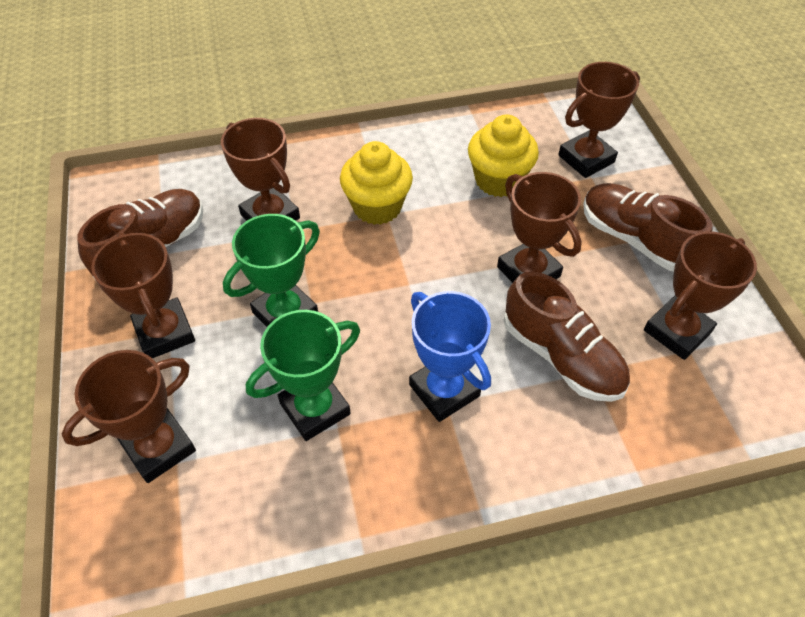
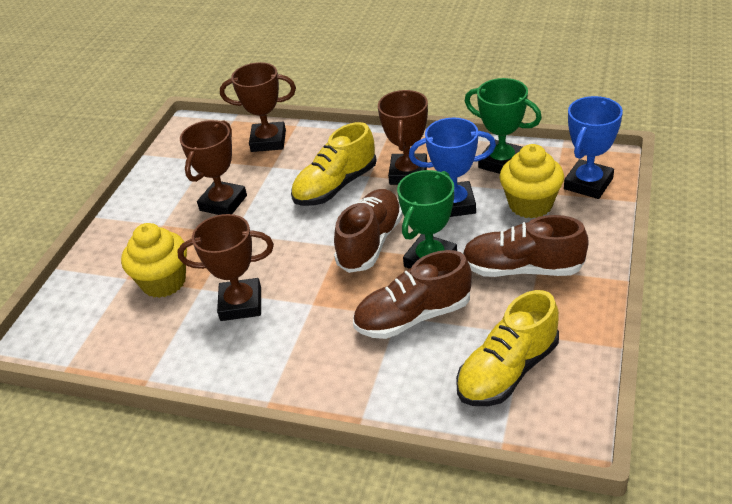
blue trophy: 1 -> 2
brown trophy: 6 -> 4
yellow shoe: 0 -> 2

